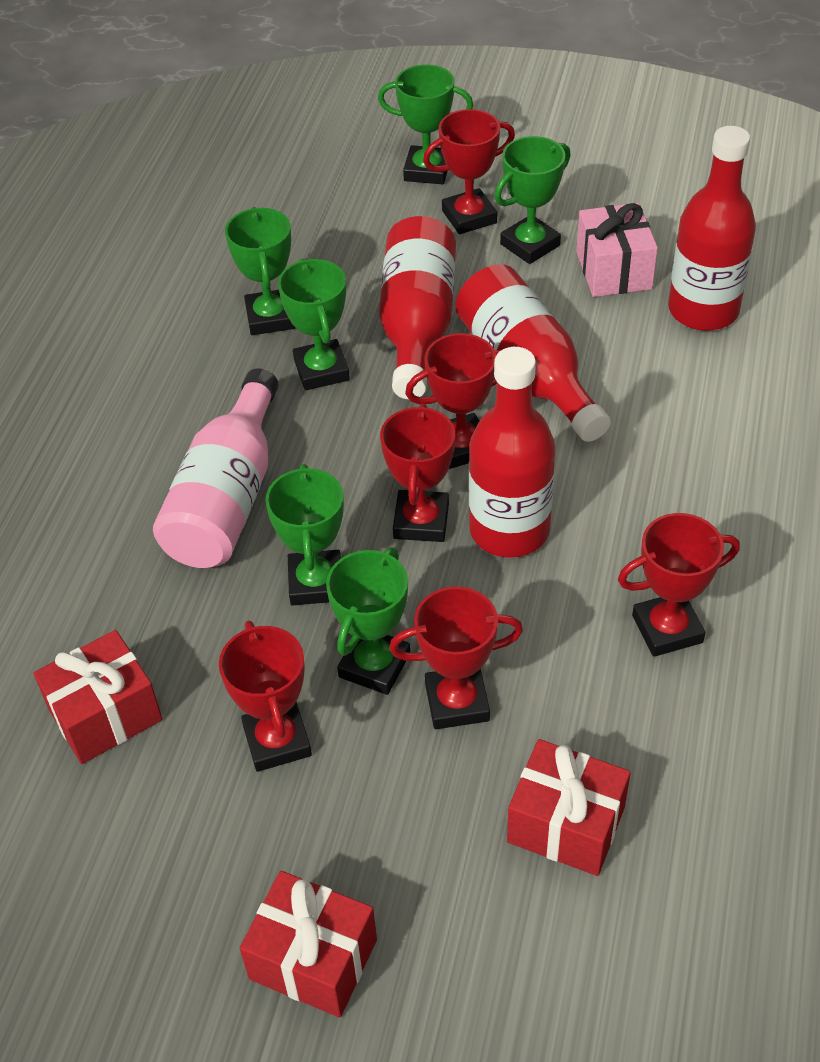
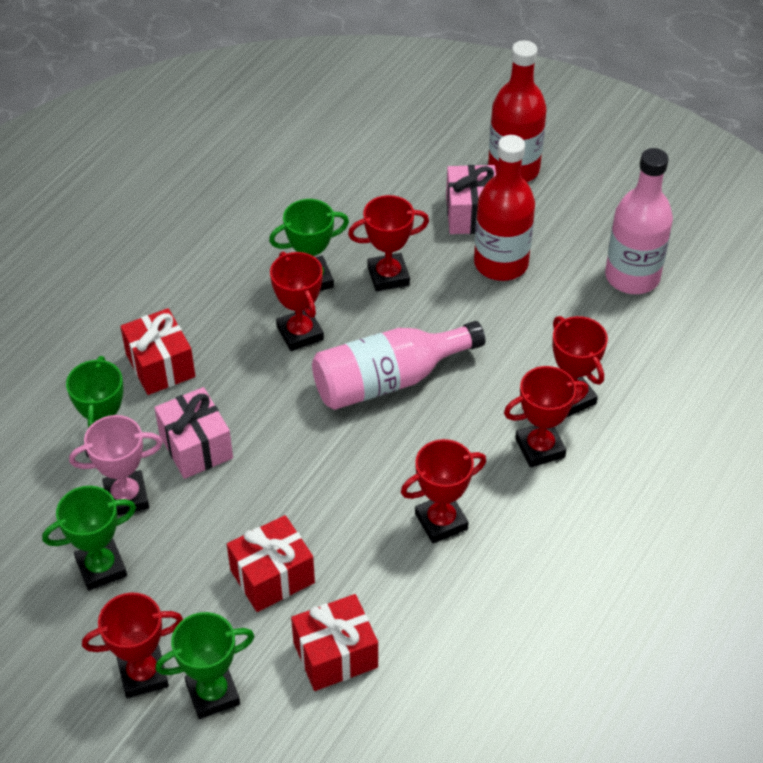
green trophy: 6 -> 4
pink bottle: 1 -> 2
pink gift: 1 -> 2
pink trophy: 0 -> 1
red bottle: 4 -> 2

